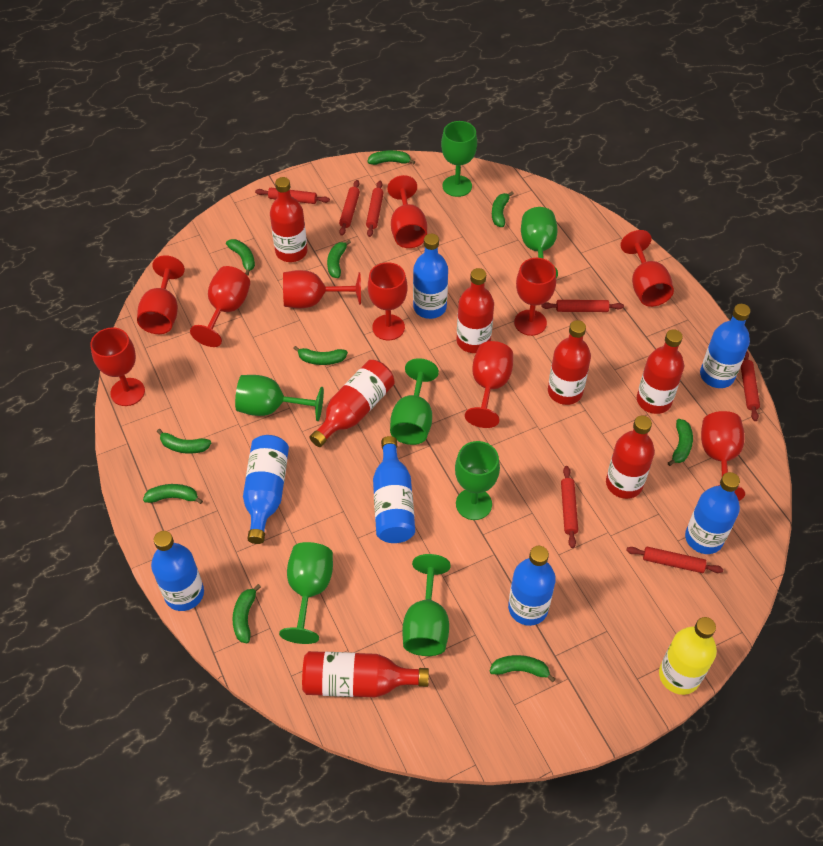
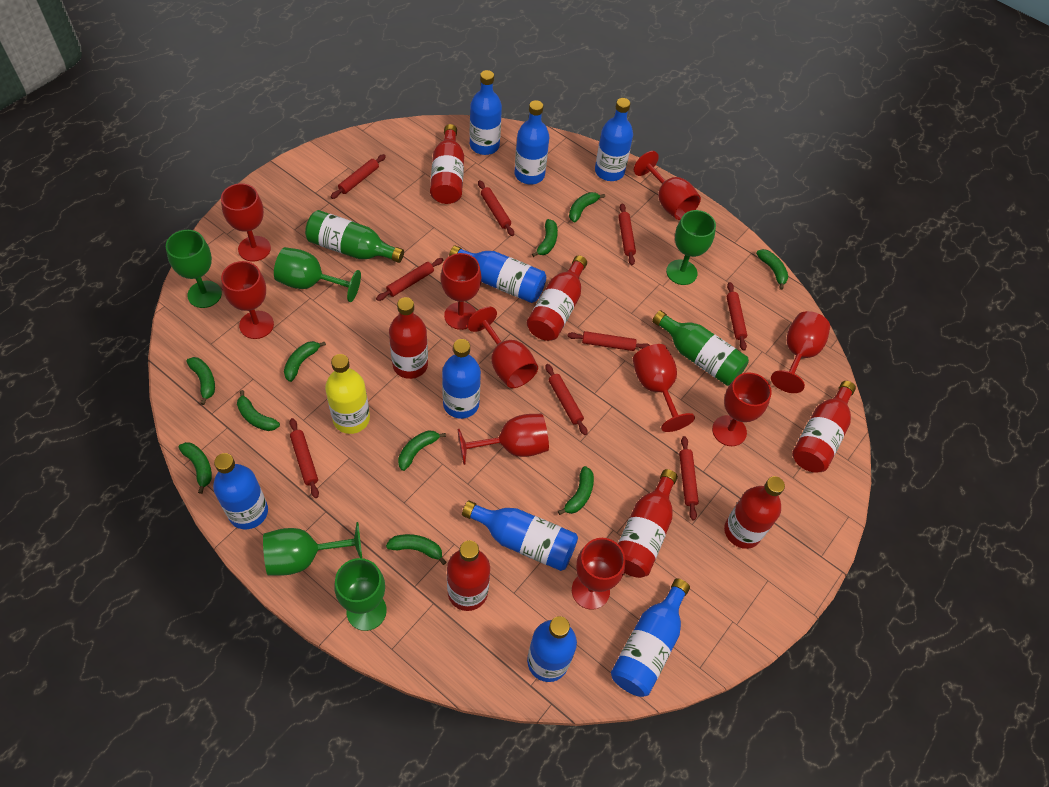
blue bottle: 7 -> 9
green bottle: 0 -> 2
green goblet: 7 -> 5
red rolling pin: 7 -> 9

